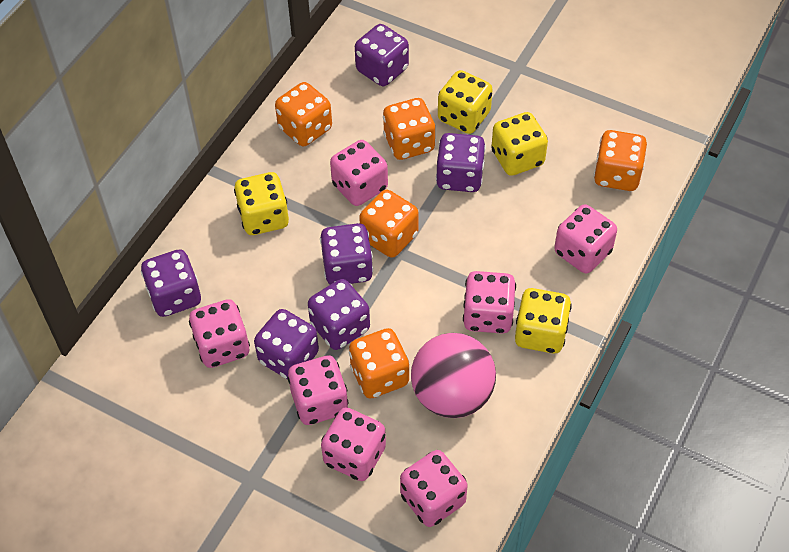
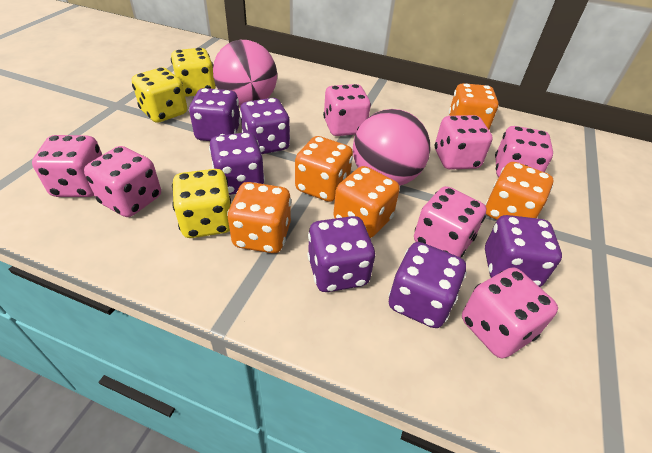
pink ball: 1 -> 2
yellow dice: 4 -> 3

